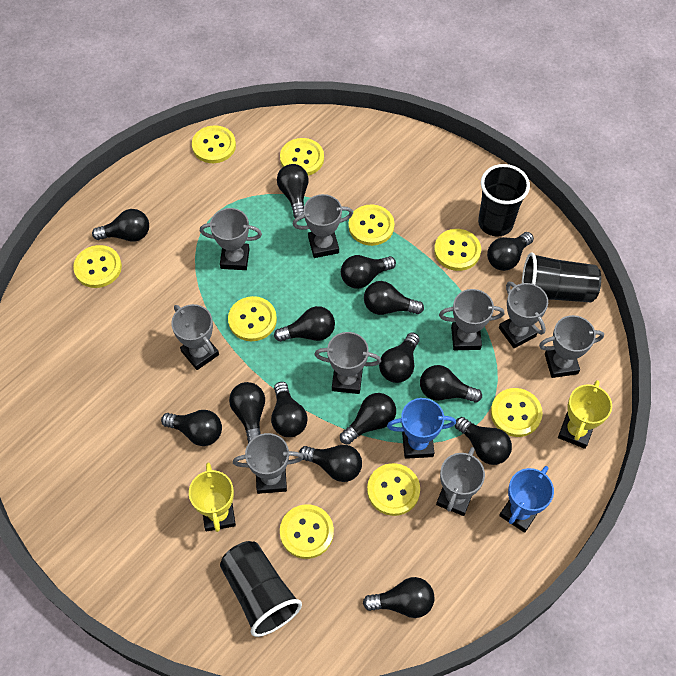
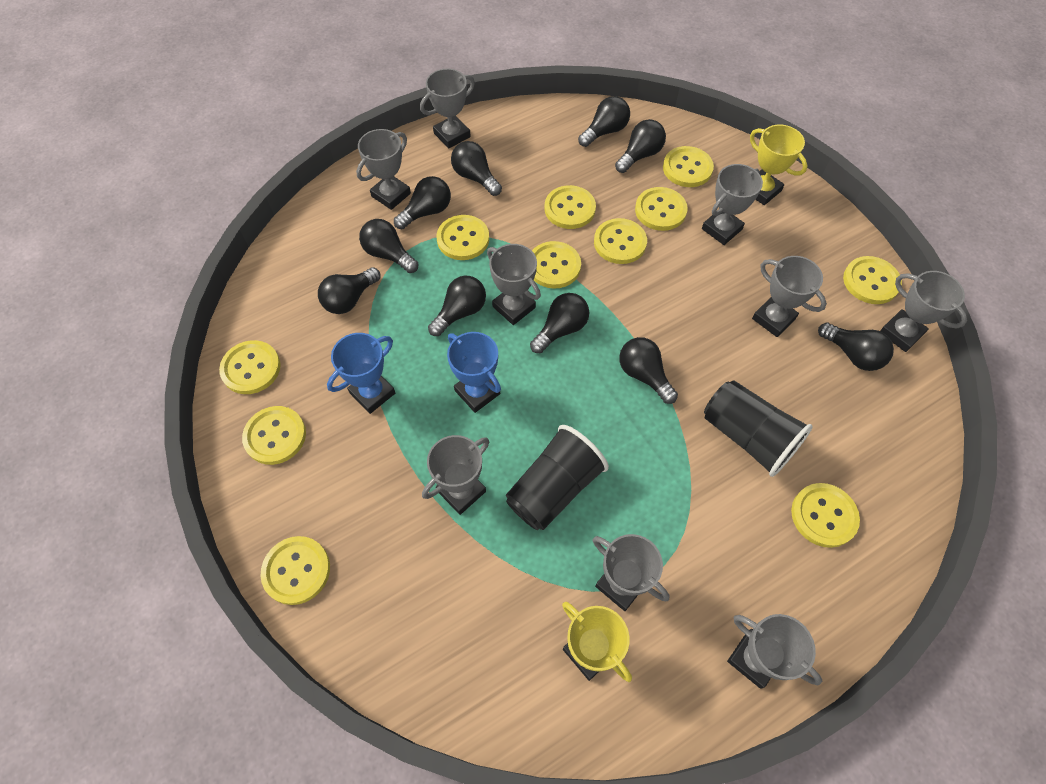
black cup: 3 -> 2
black light bulb: 15 -> 10
yellow button: 9 -> 11

